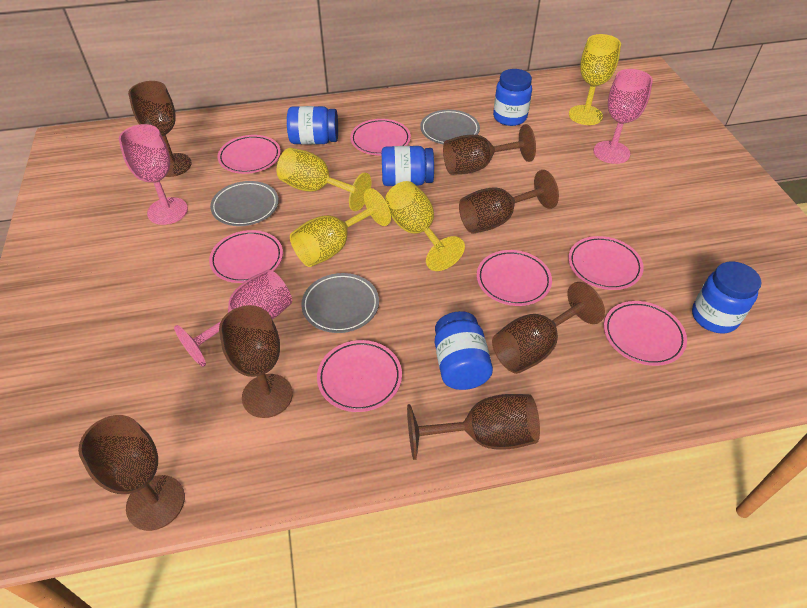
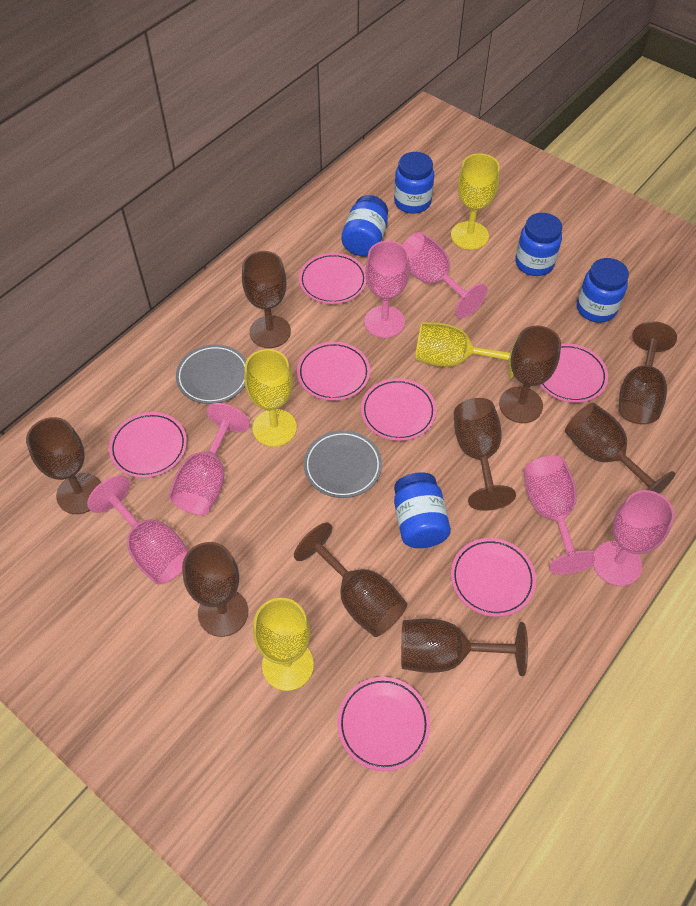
brown goblet: 7 -> 9
grey plate: 3 -> 2
pink goblet: 3 -> 6

